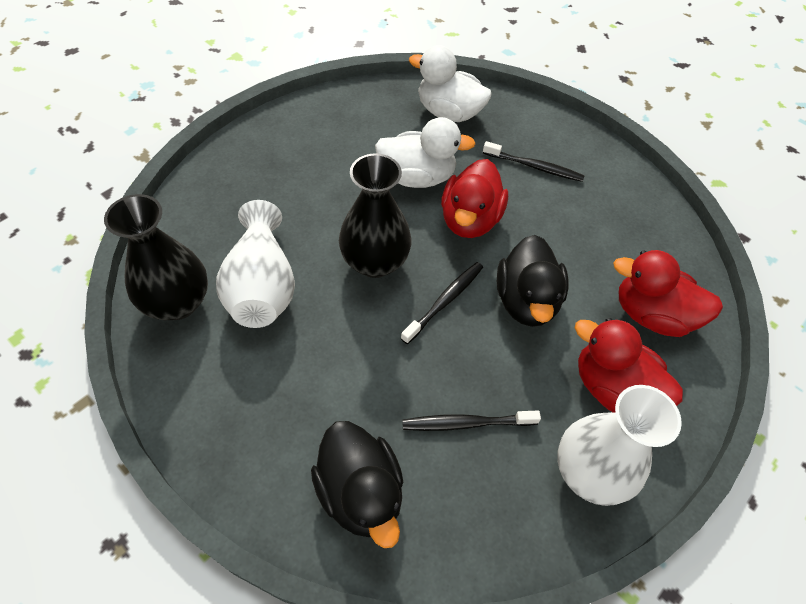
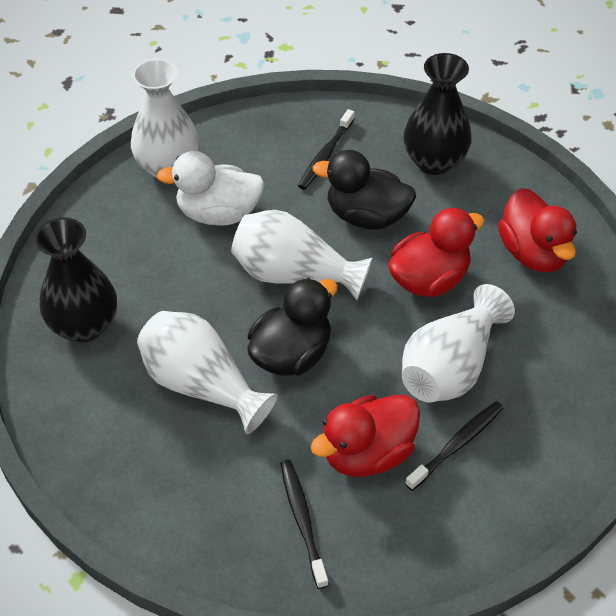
white duck: 2 -> 1
white vase: 2 -> 4

